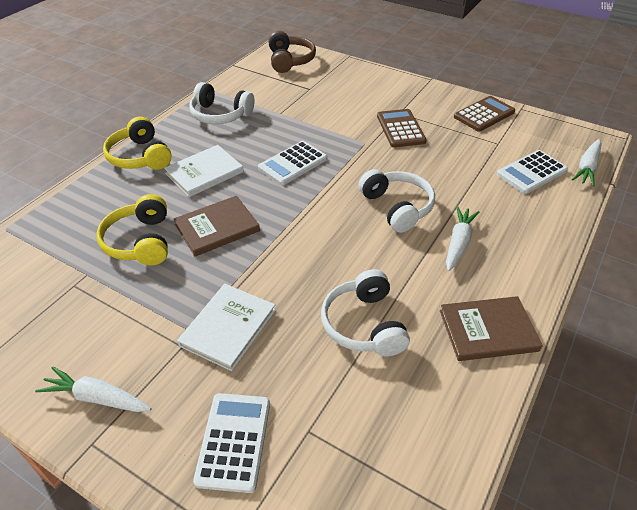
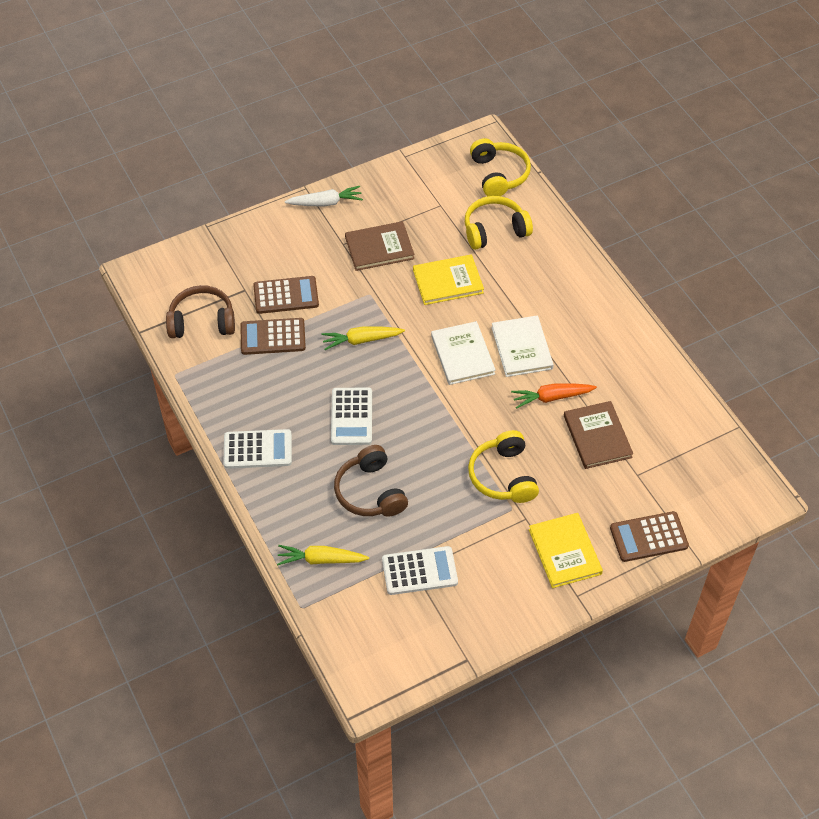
brown calculator: 2 -> 3
brown headphones: 1 -> 2
orange carrot: 0 -> 1
white carrot: 3 -> 1
white headphones: 3 -> 0
yellow book: 0 -> 2
yellow carrot: 0 -> 2
yellow headphones: 2 -> 3

